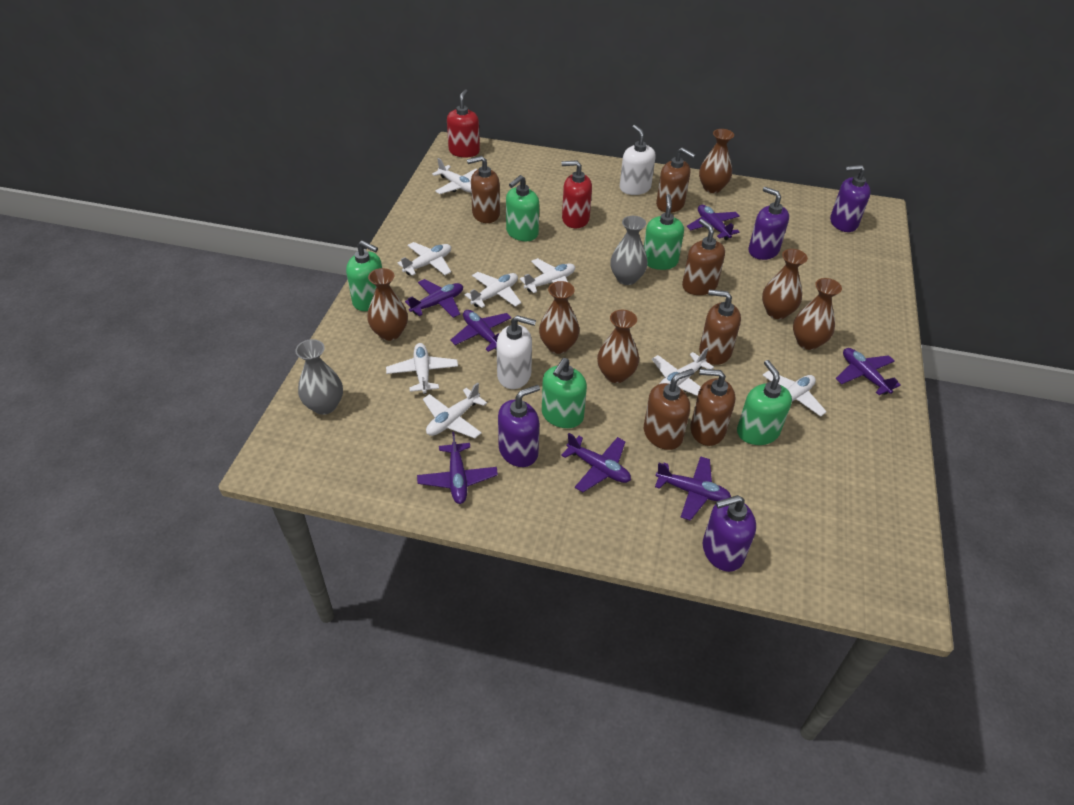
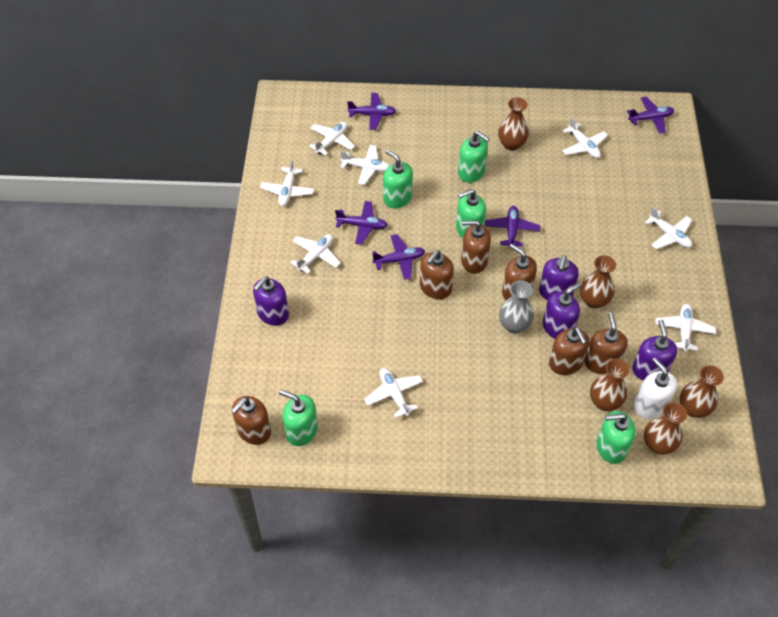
brown vase: 6 -> 5
grey vase: 2 -> 1
purple plane: 7 -> 5
red soap dispenser: 2 -> 0
white soap dispenser: 2 -> 1

